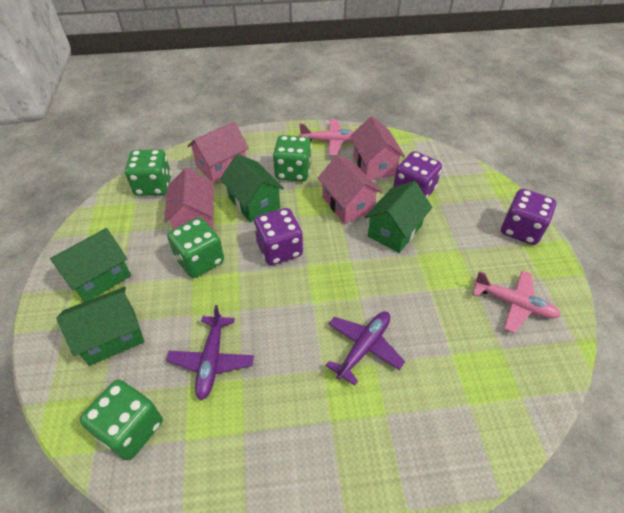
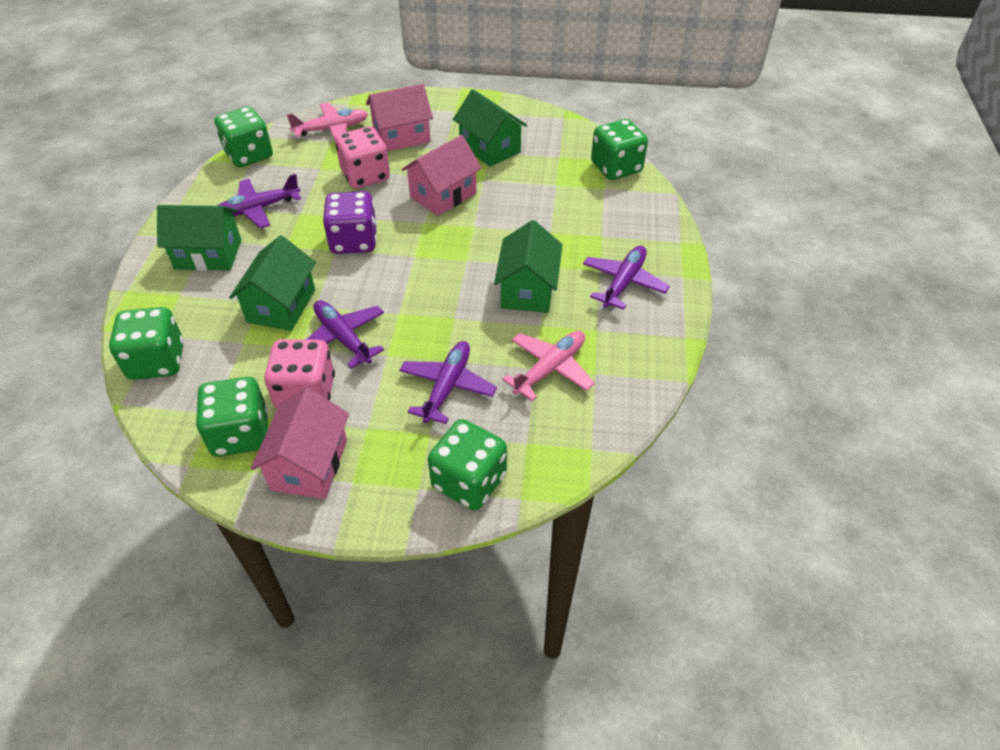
green dice: 4 -> 5
pink dice: 0 -> 2
pink house: 4 -> 3
purple dice: 3 -> 1
purple plane: 2 -> 4

